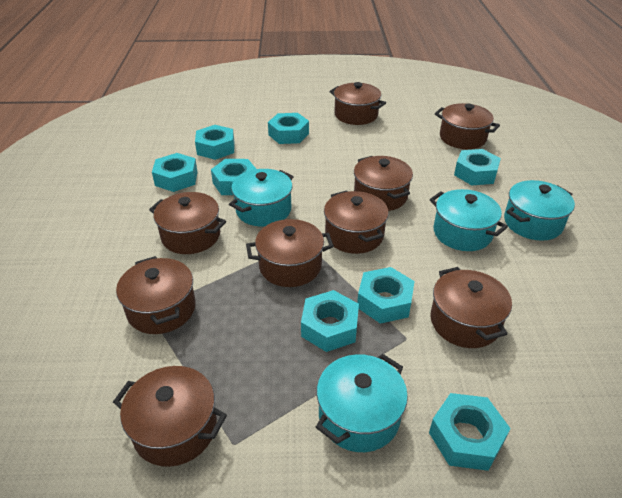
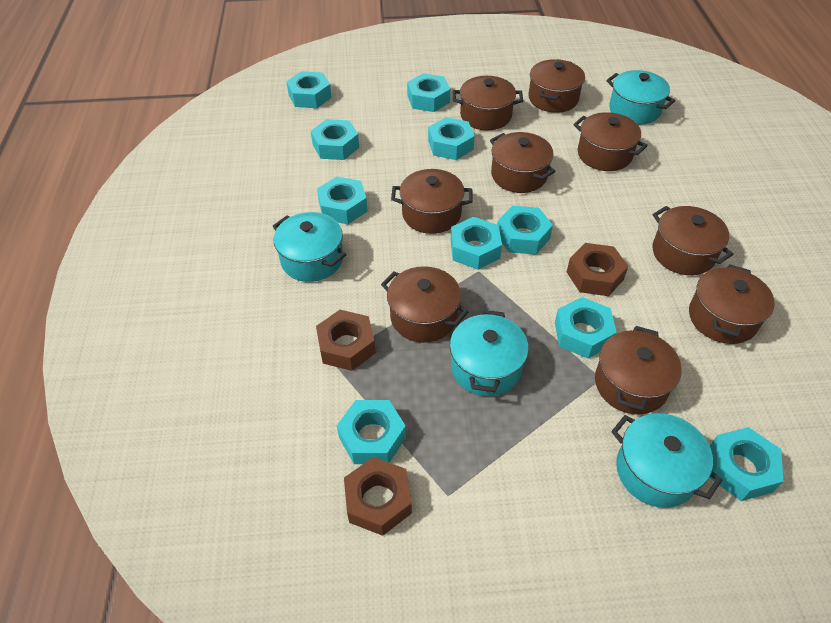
brown nut: 0 -> 3
turquoise nut: 8 -> 10

